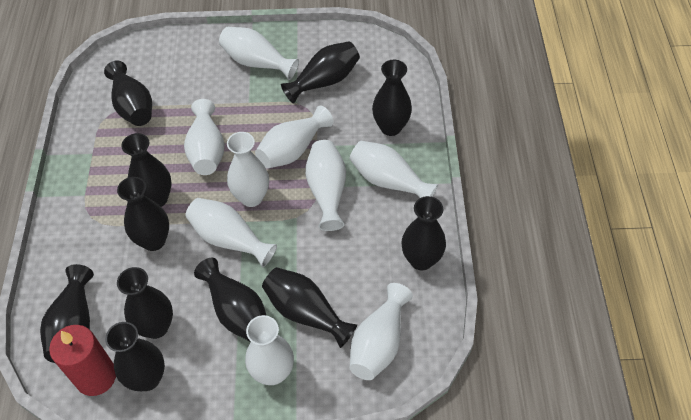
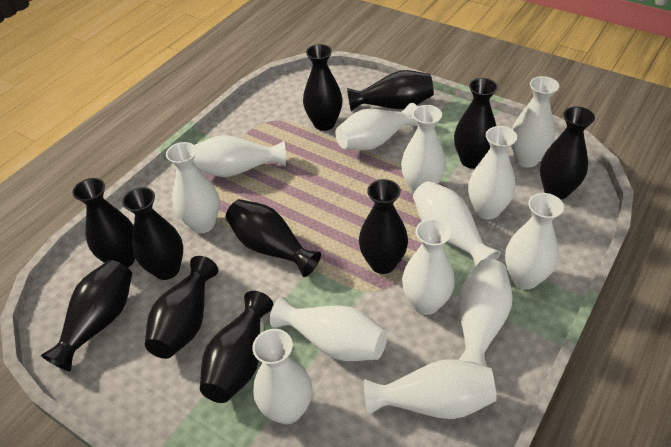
red candle: 1 -> 0
white vase: 9 -> 13

